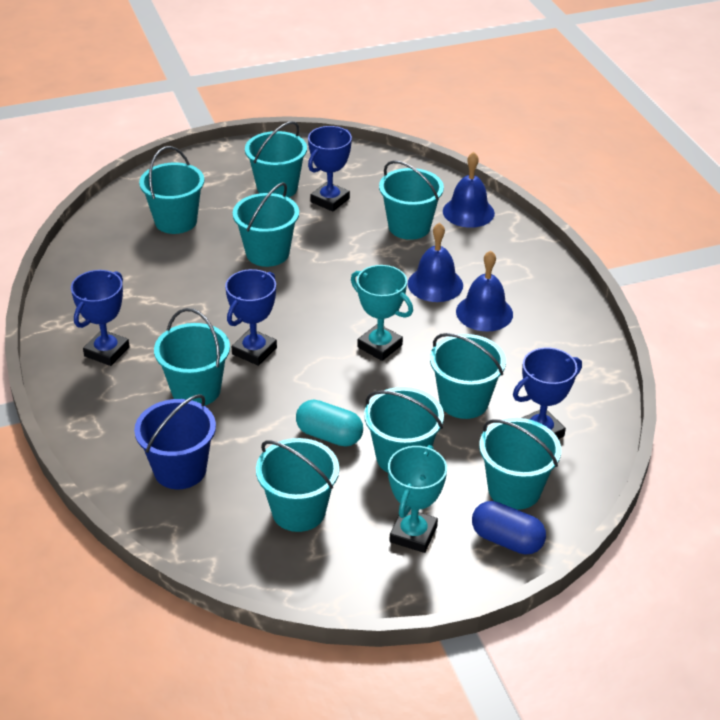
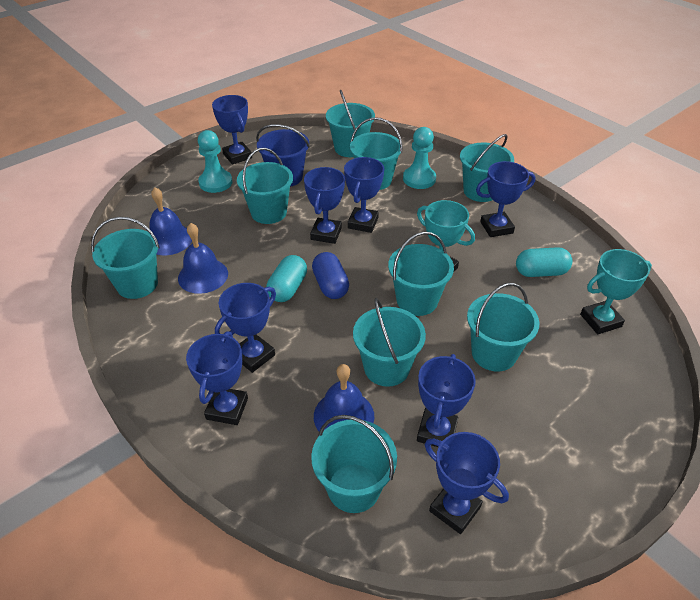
blue trophy: 4 -> 8
turquoise capsule: 1 -> 2
turquoise pawn: 0 -> 2

